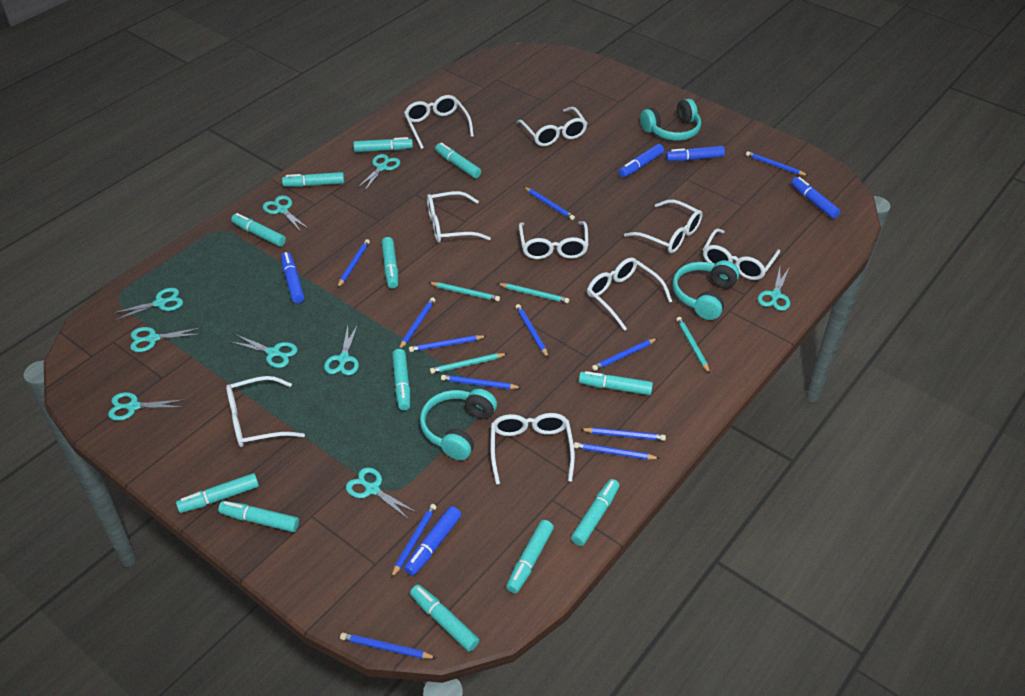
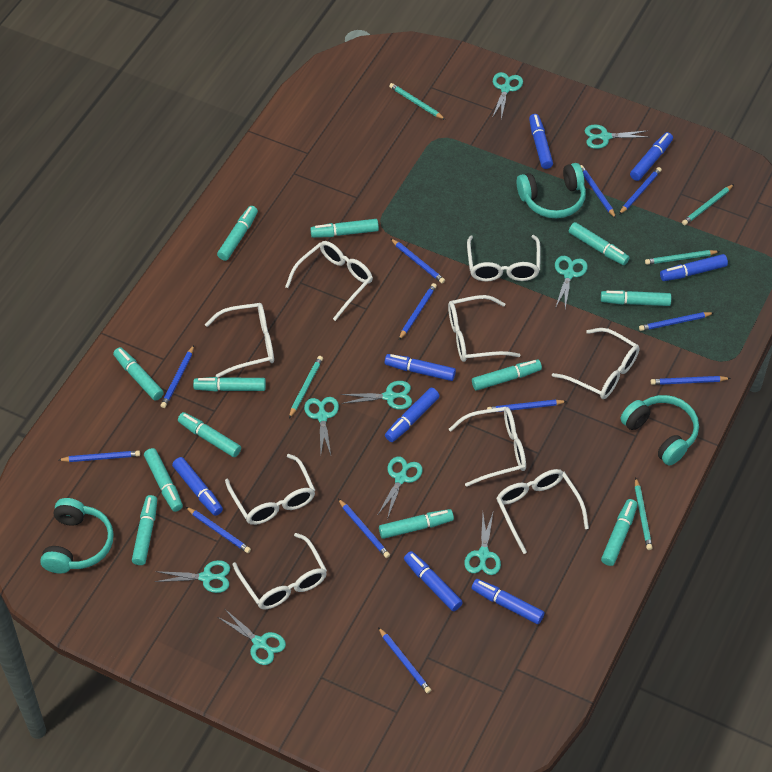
blue marker: 5 -> 8
turquoise pencil: 4 -> 5

